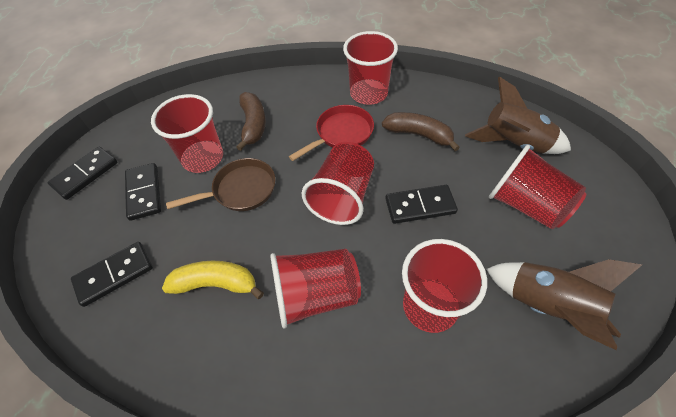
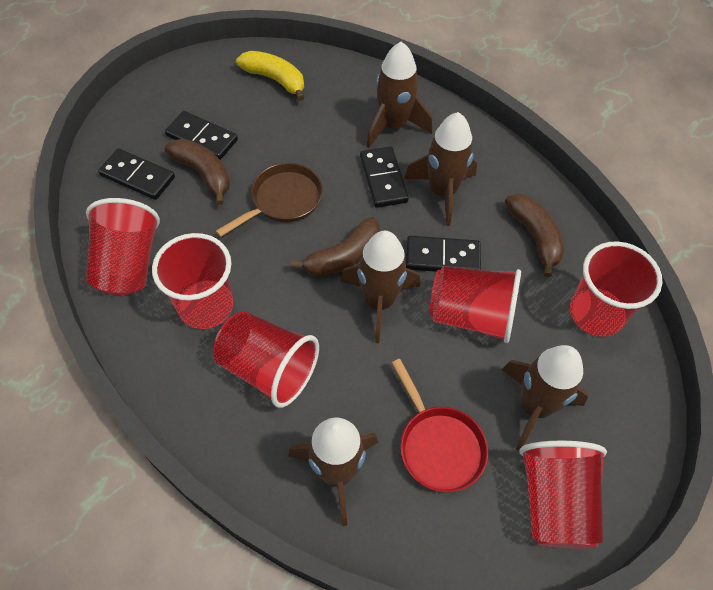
brown banana: 2 -> 3
brown rocket: 2 -> 5

